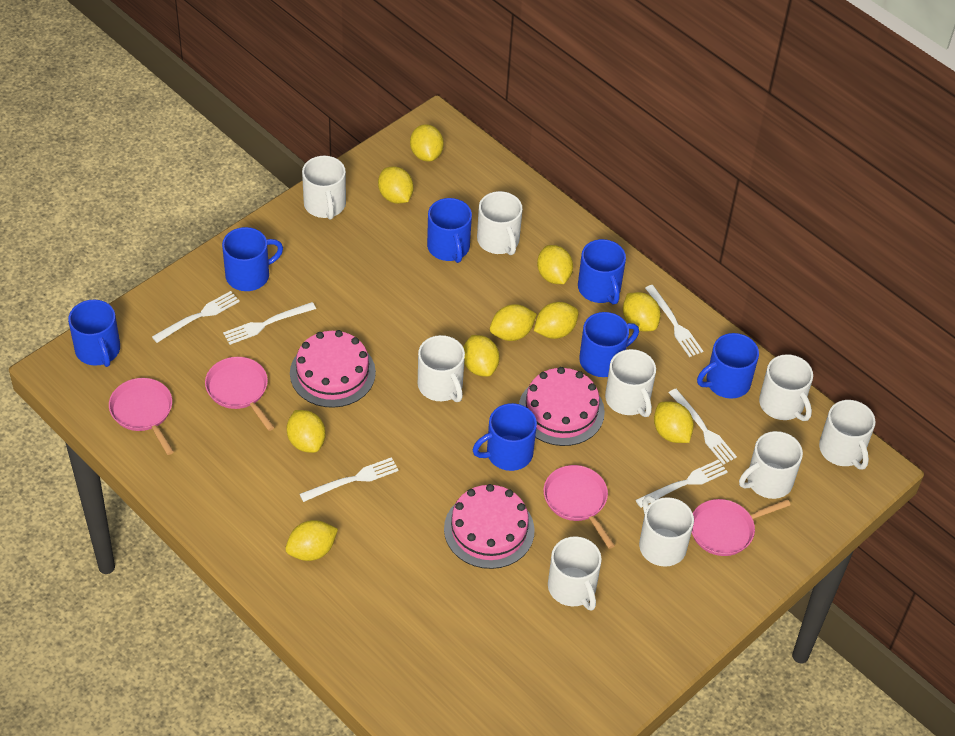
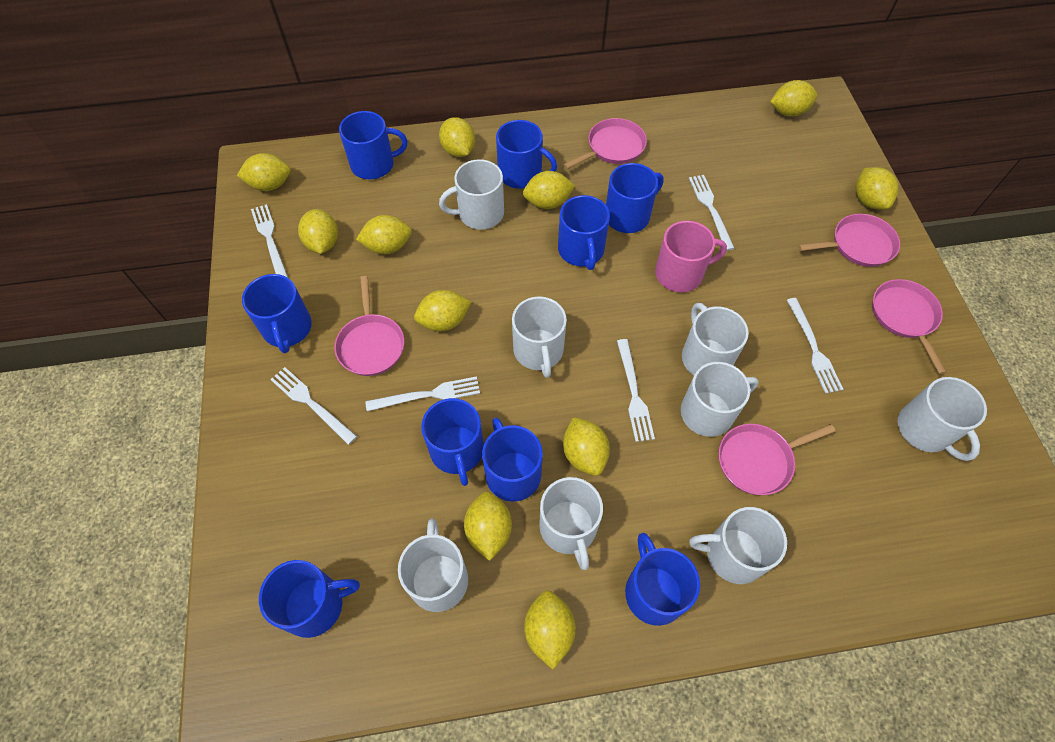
blue mug: 7 -> 9
pink cake: 3 -> 0
pink mug: 0 -> 1
pink pan: 4 -> 5
white mug: 9 -> 8
yellow lemon: 10 -> 11

